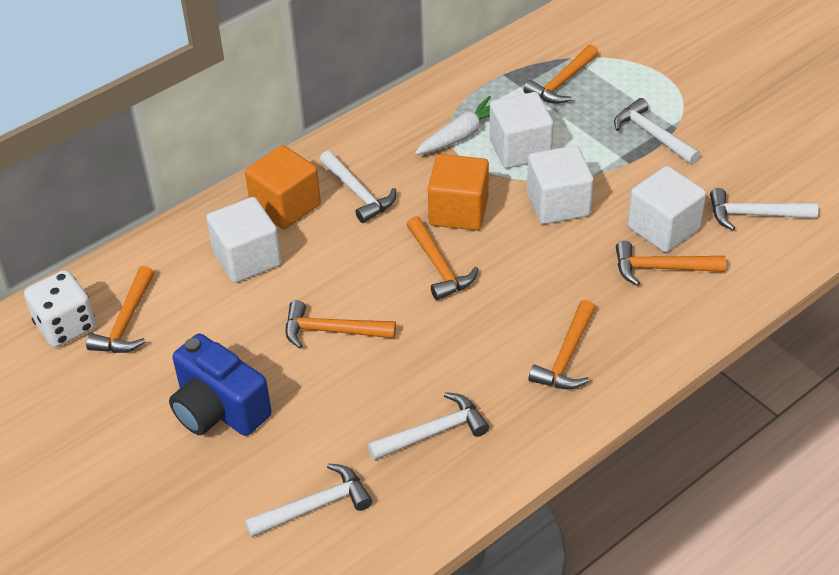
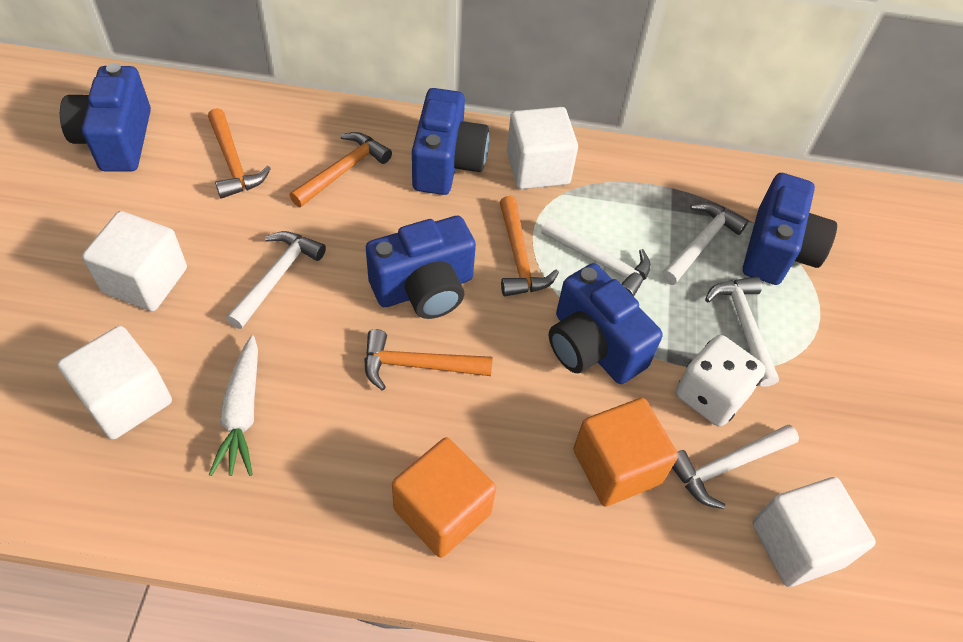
blue camera: 1 -> 5
orange hammer: 6 -> 4

